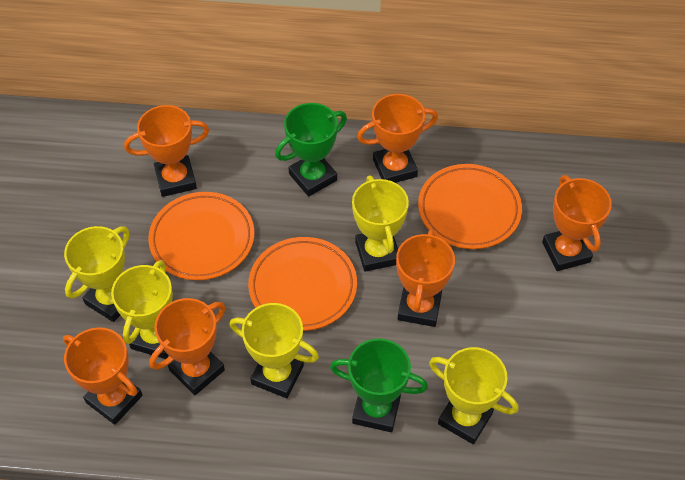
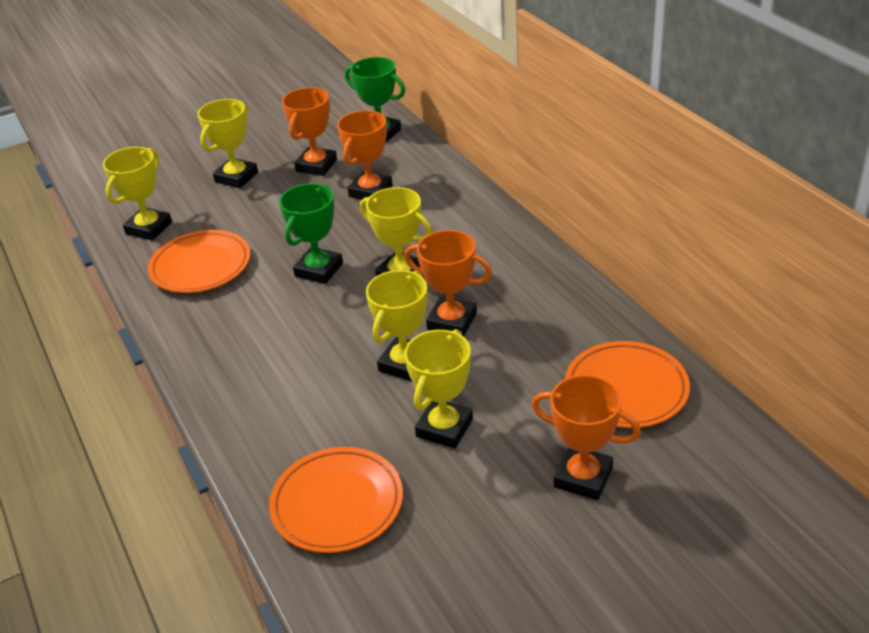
orange trophy: 6 -> 4

